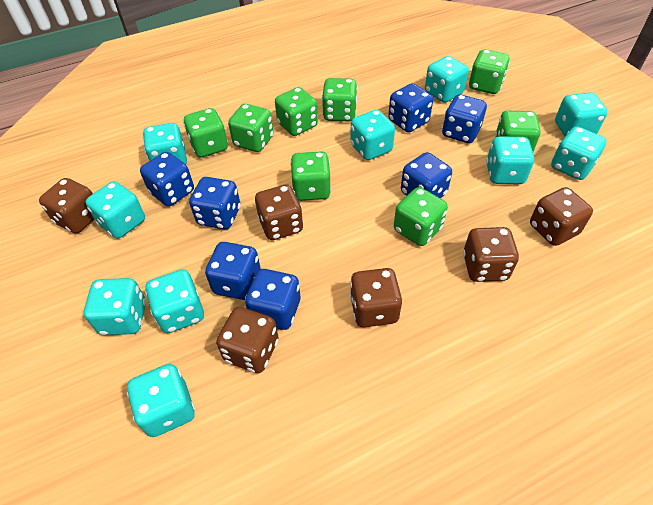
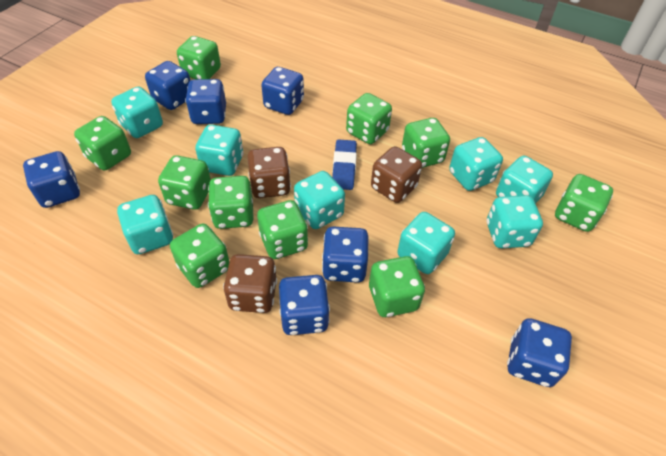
blue eraser: 0 -> 1
brown dice: 6 -> 3
green dice: 8 -> 10
turquoise dice: 10 -> 8

